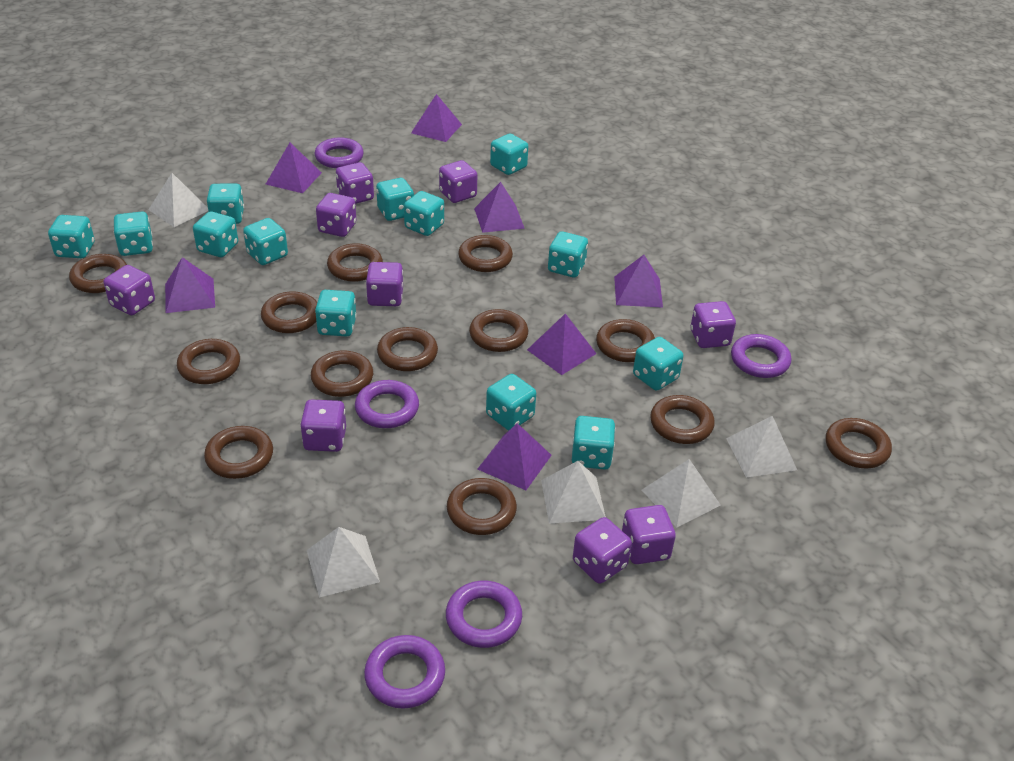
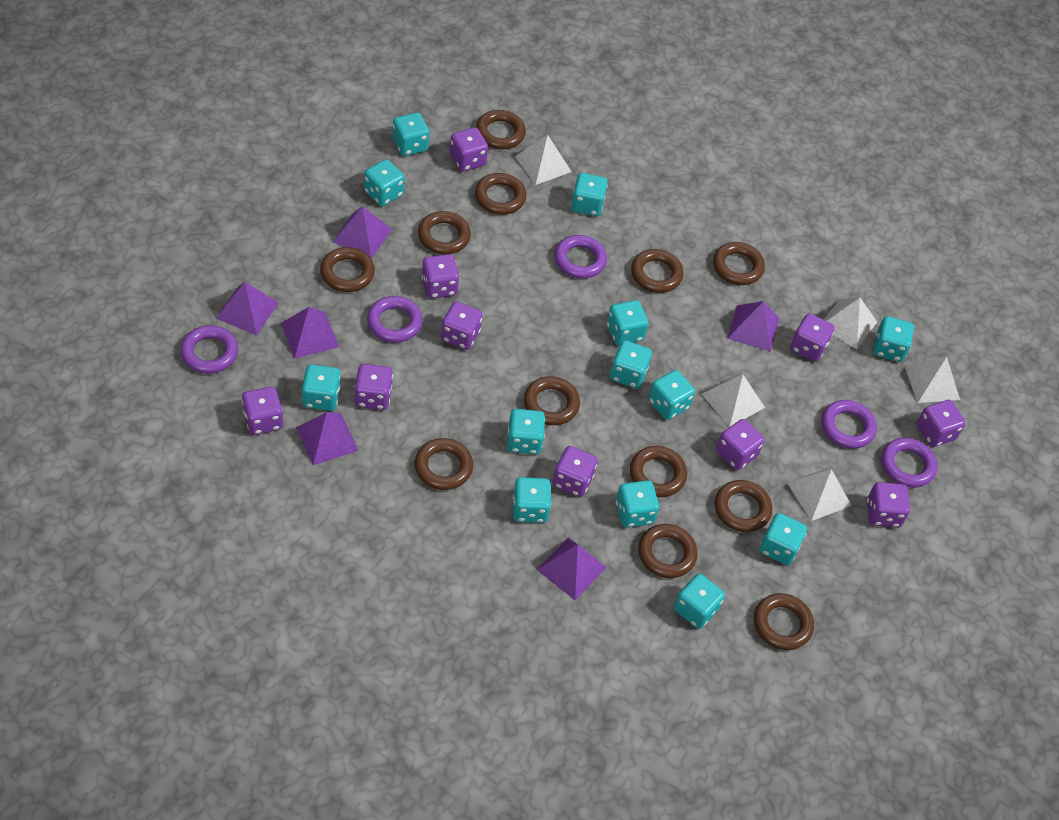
brown ring: 13 -> 12
purple dice: 9 -> 10
purple pyramid: 7 -> 6

